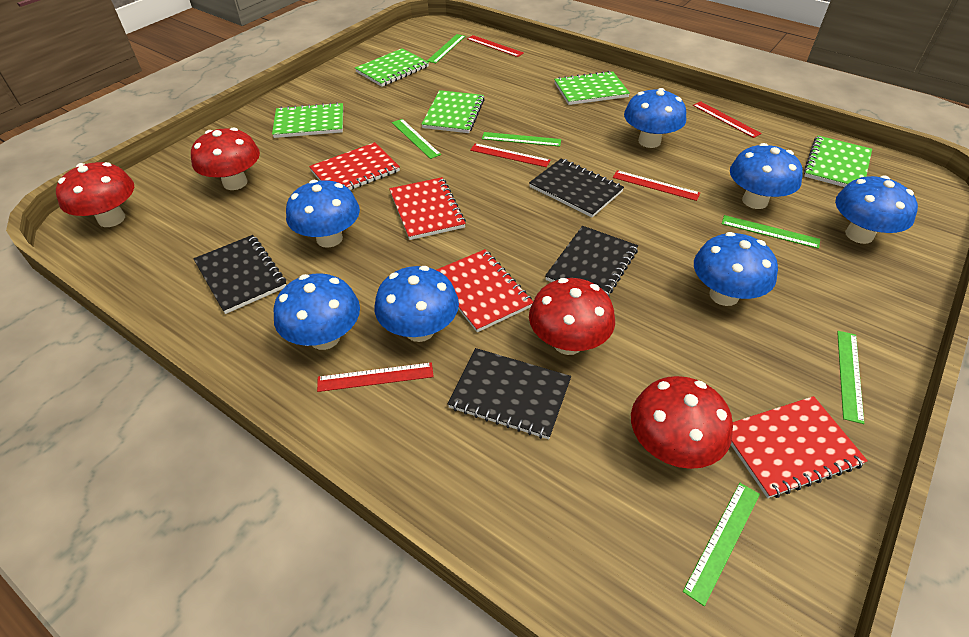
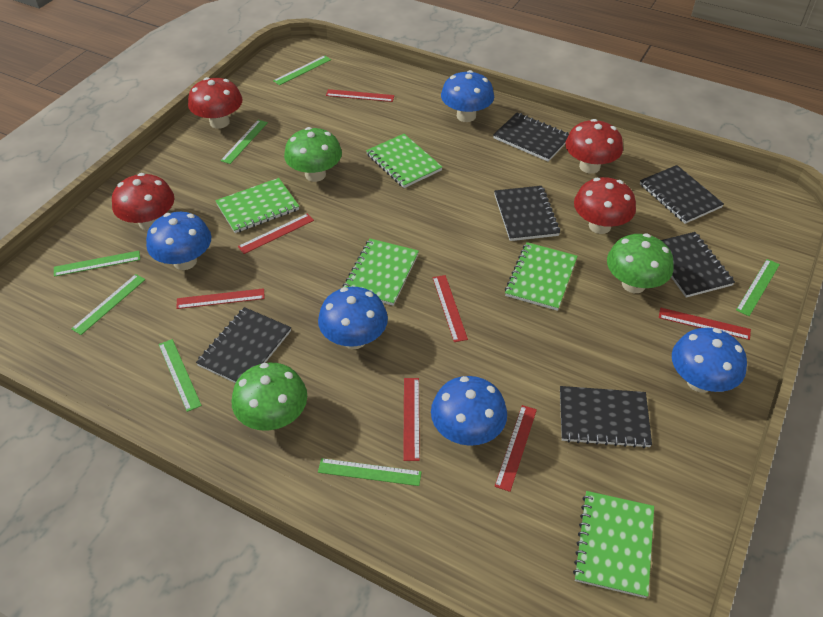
black notebook: 4 -> 6
blue mushroom: 7 -> 5
green mushroom: 0 -> 3
green ruler: 6 -> 7
red notebook: 4 -> 0
red ruler: 5 -> 7

